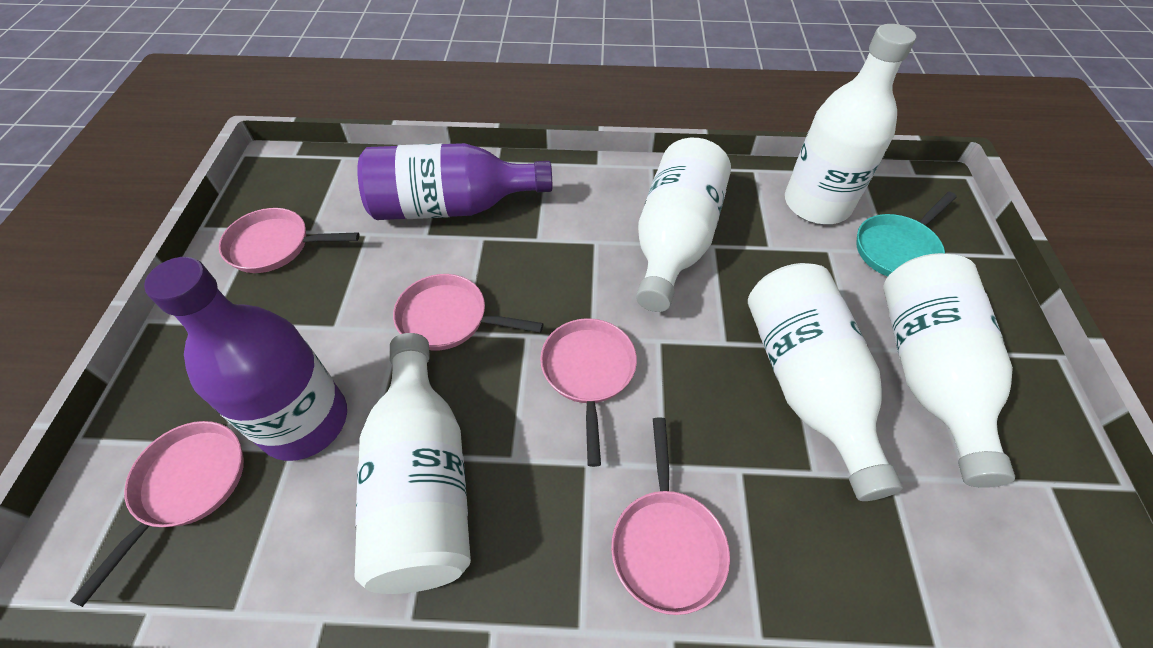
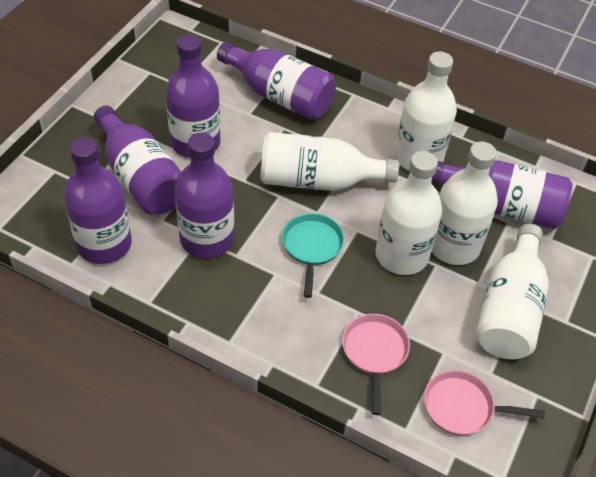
pink pan: 5 -> 2
purple bottle: 2 -> 6

